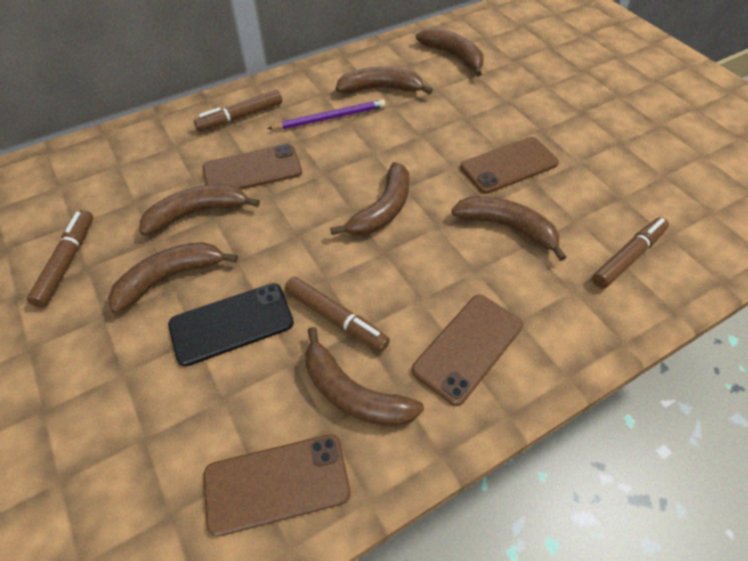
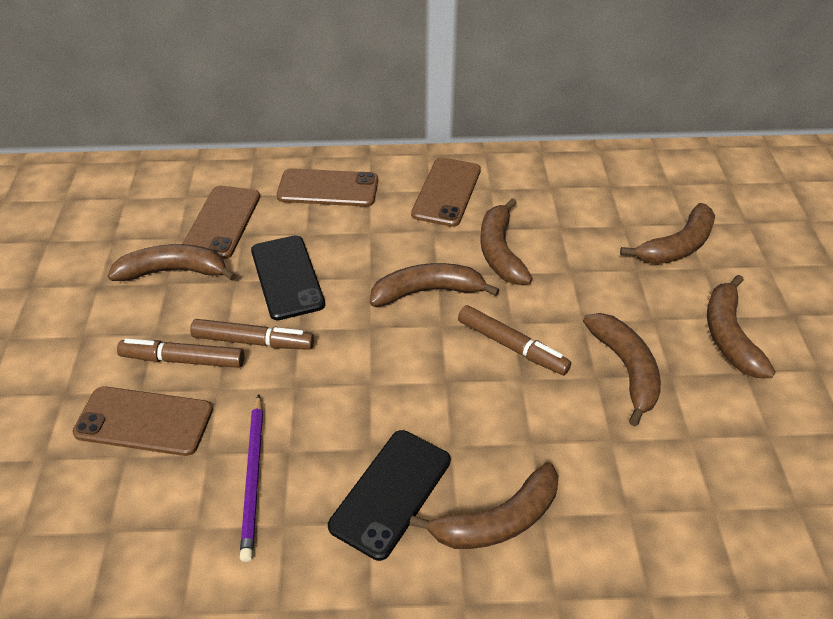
black phone: 1 -> 2
brown marker: 4 -> 3

